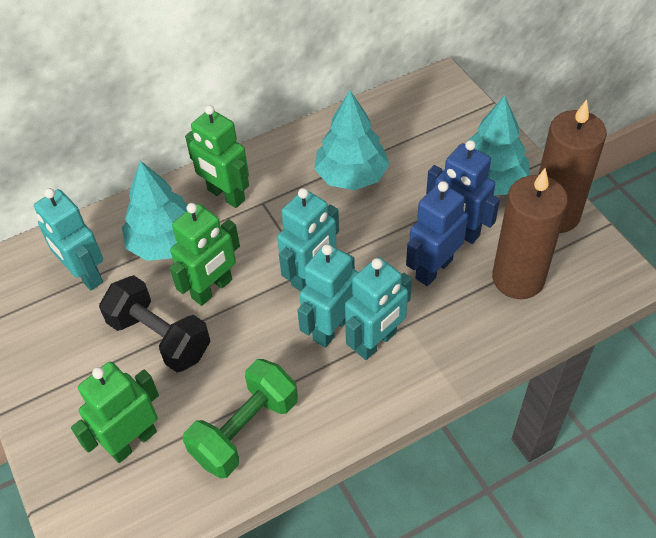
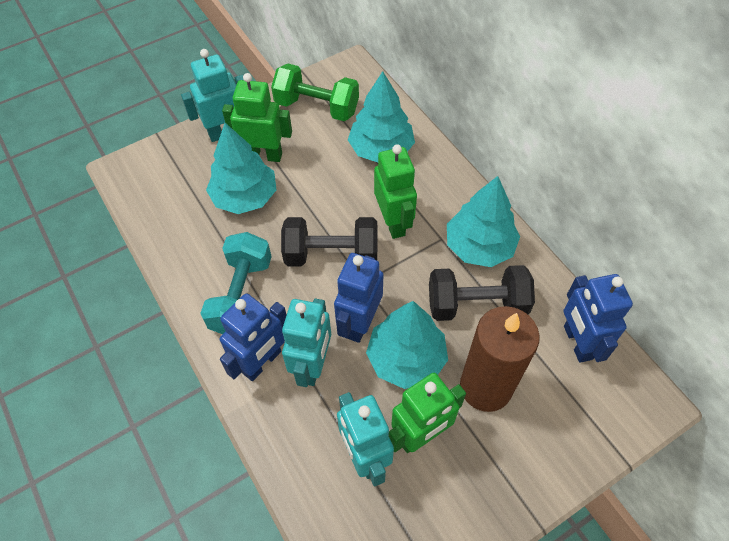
black dumbbell: 1 -> 2
blue robot: 2 -> 3
brown candle: 2 -> 1
turquoise dumbbell: 0 -> 1
turquoise robot: 4 -> 3
turquoise tree: 3 -> 4

